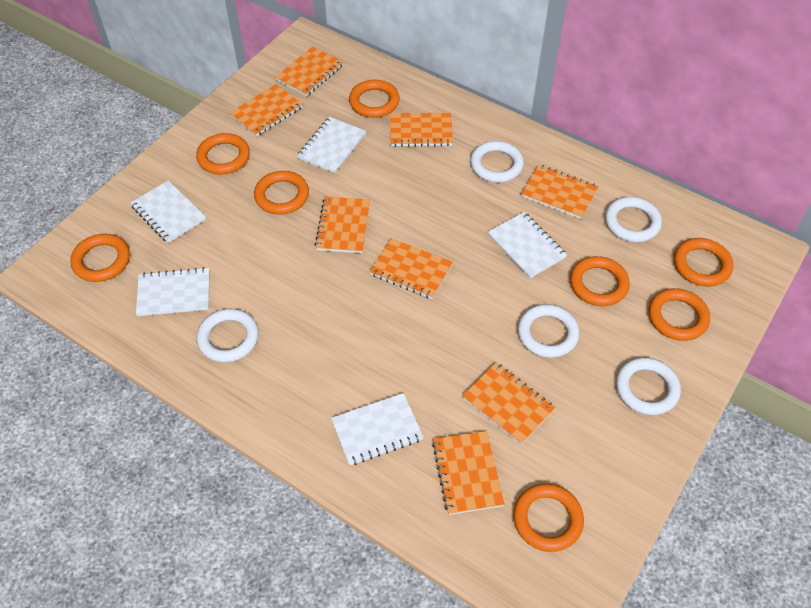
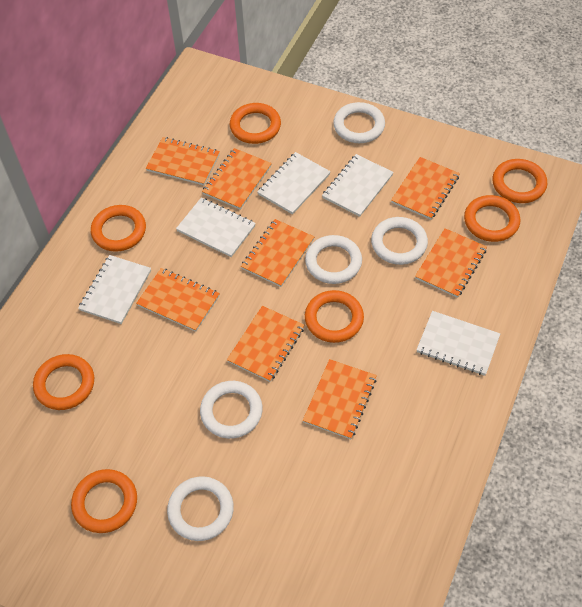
orange ring: 8 -> 7

